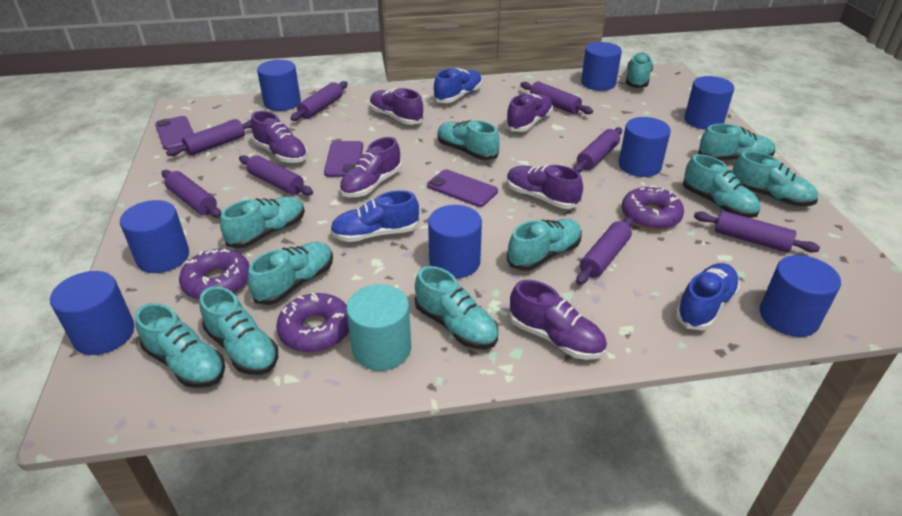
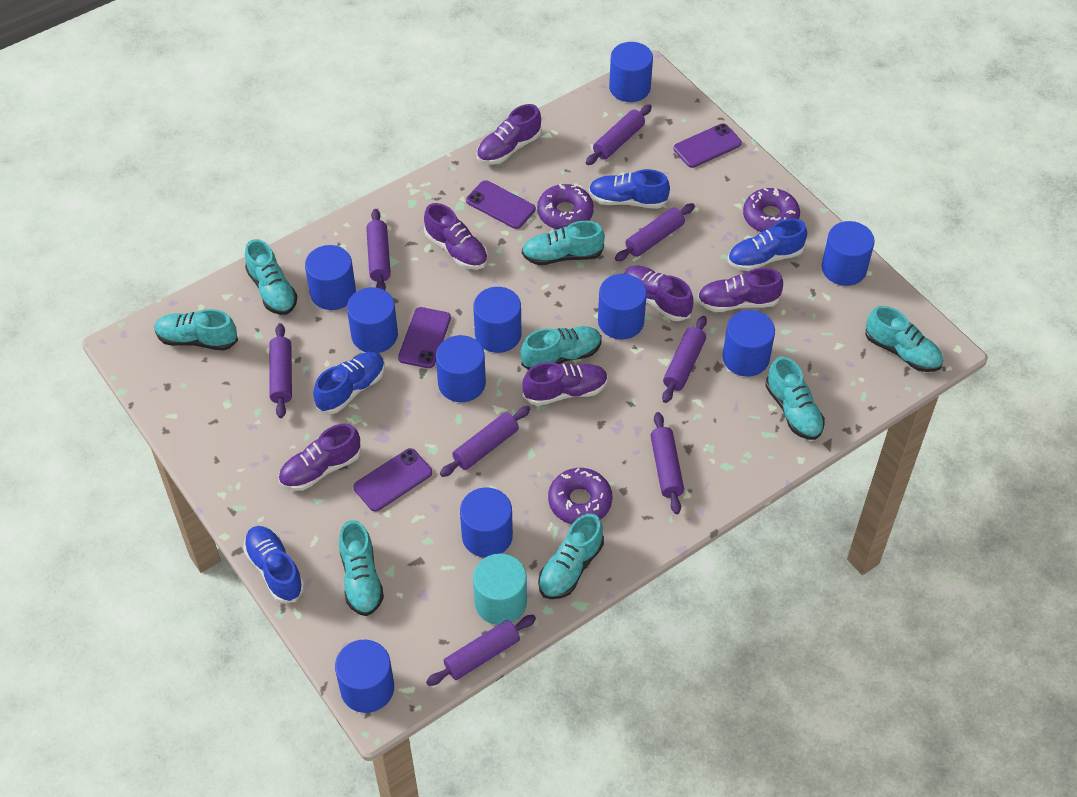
blue cylinder: 8 -> 10
blue shoe: 3 -> 4
purple phone: 3 -> 4
turquoise shoe: 11 -> 8

